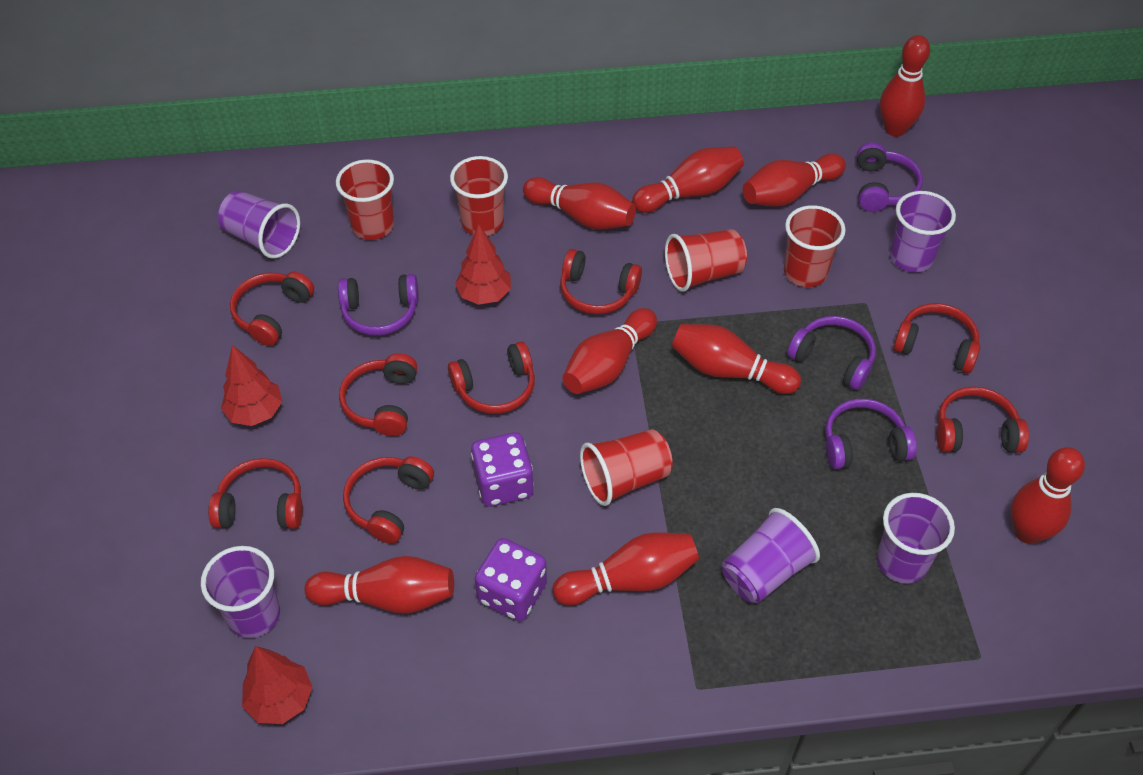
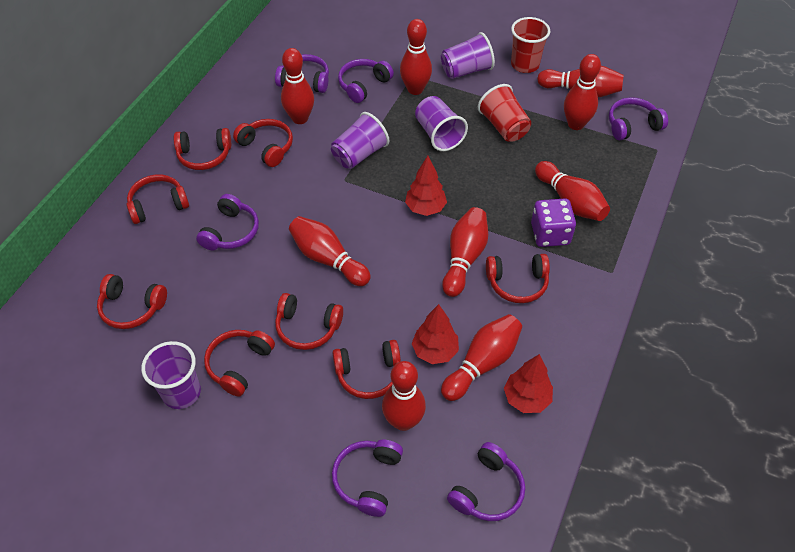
purple cup: 5 -> 4
purple dice: 2 -> 1
purple headphones: 4 -> 6
red cup: 5 -> 2

